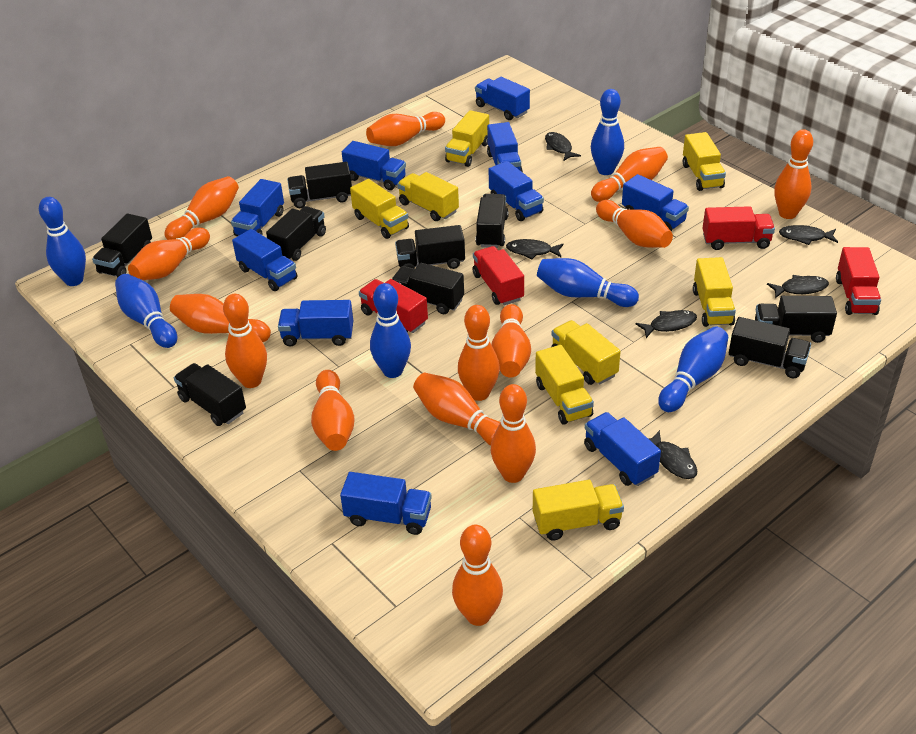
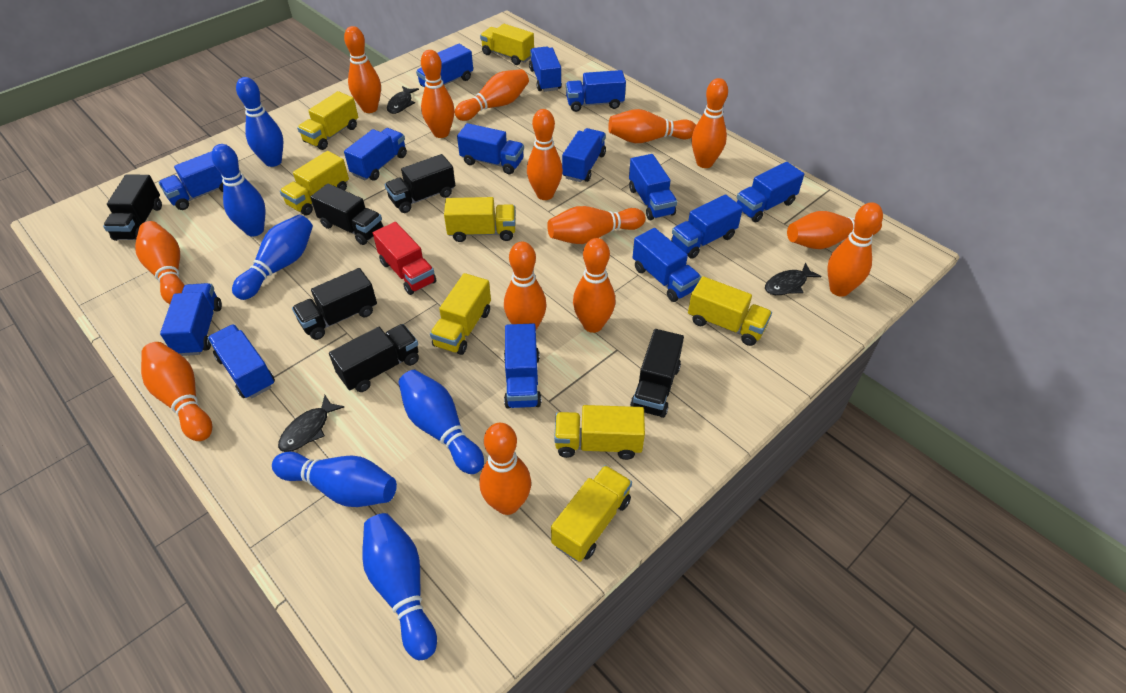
black fish: 6 -> 3
black truck: 9 -> 6
blue truck: 10 -> 14
red truck: 4 -> 1

